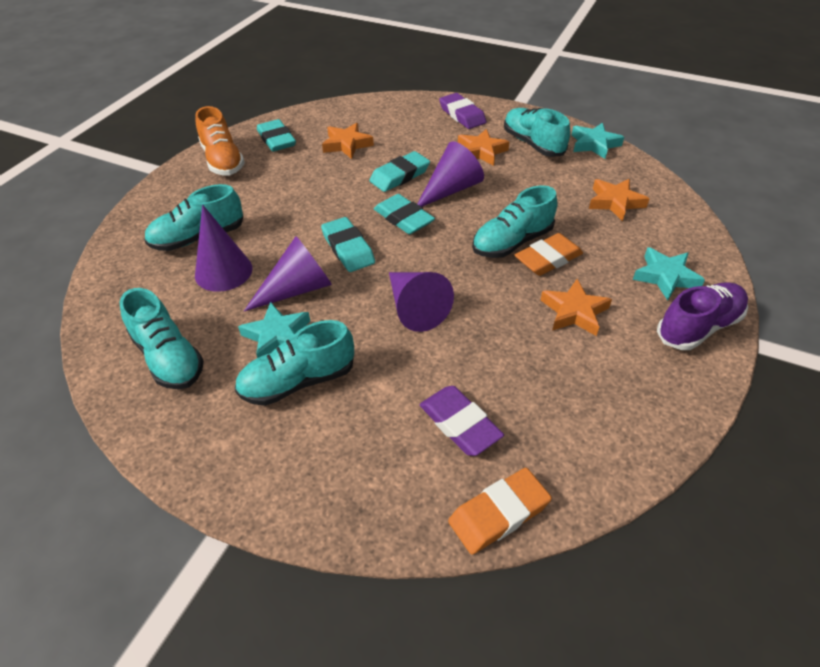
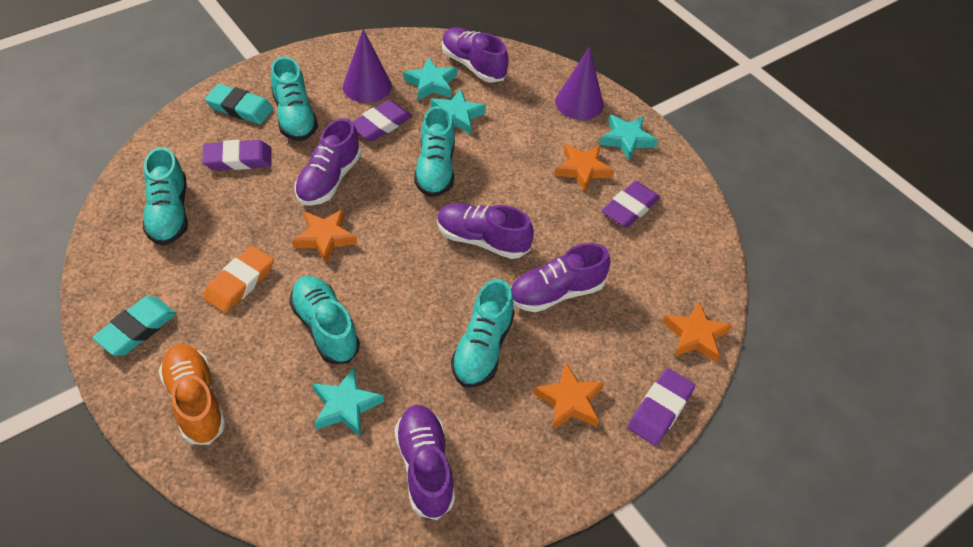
orange eraser: 2 -> 1
purple cone: 4 -> 2
purple eraser: 2 -> 4
purple shoe: 1 -> 5
turquoise eraser: 4 -> 2
turquoise star: 3 -> 4

